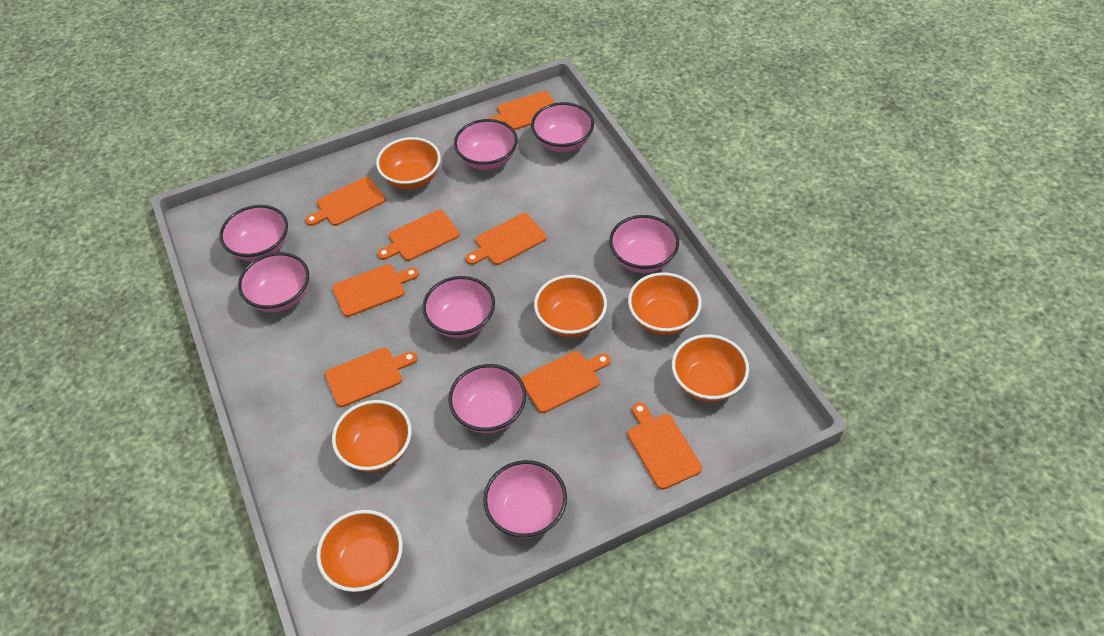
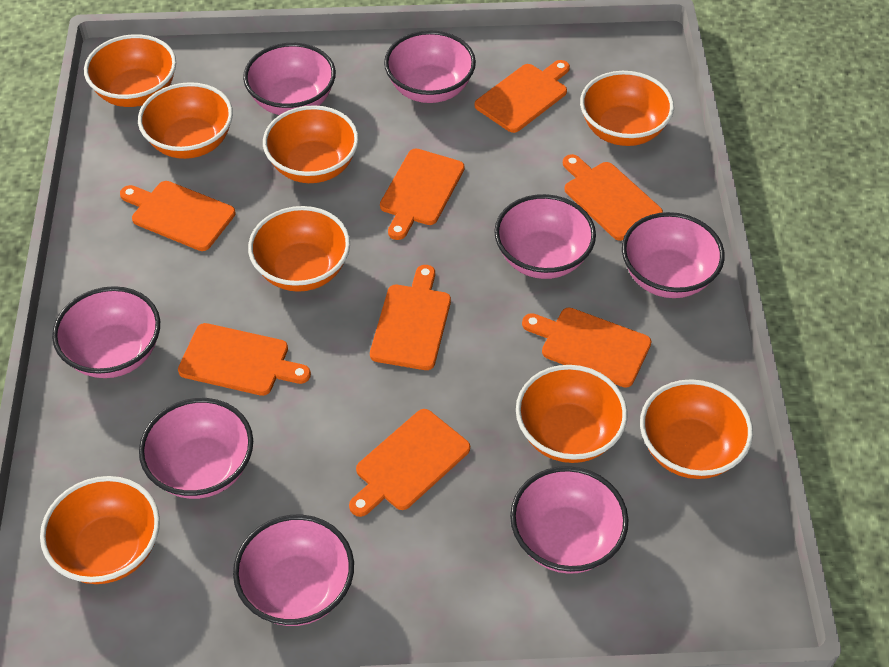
orange bowl: 6 -> 8

